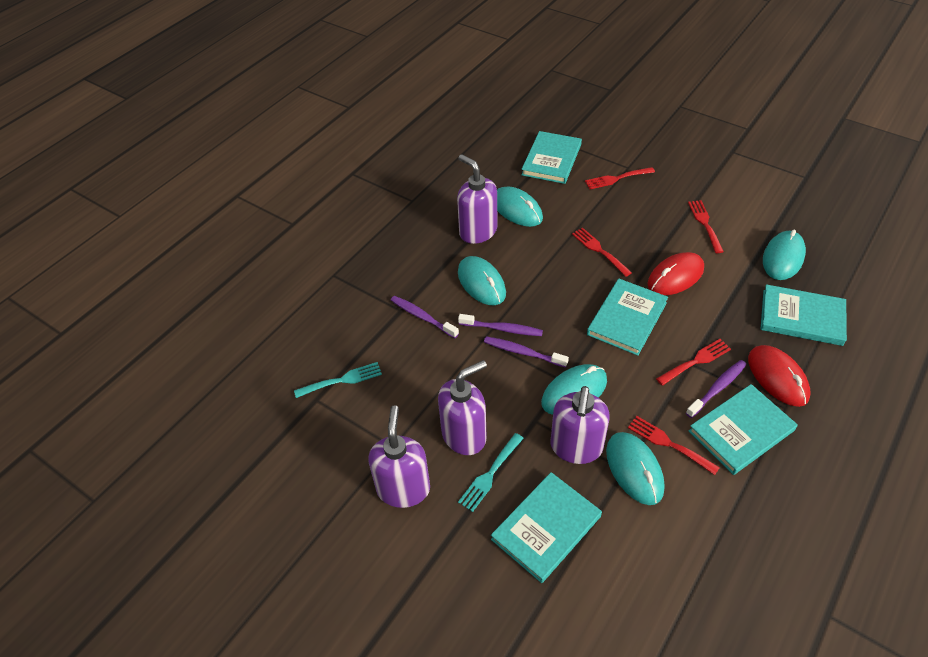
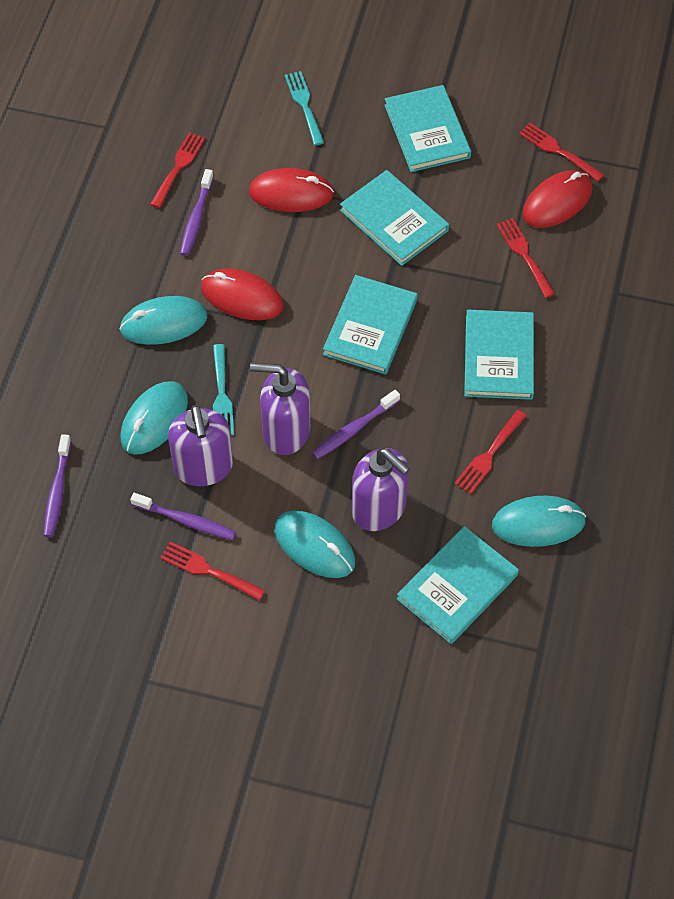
purple soap dispenser: 4 -> 3
red mouse: 2 -> 3
turquoise mouse: 5 -> 4

